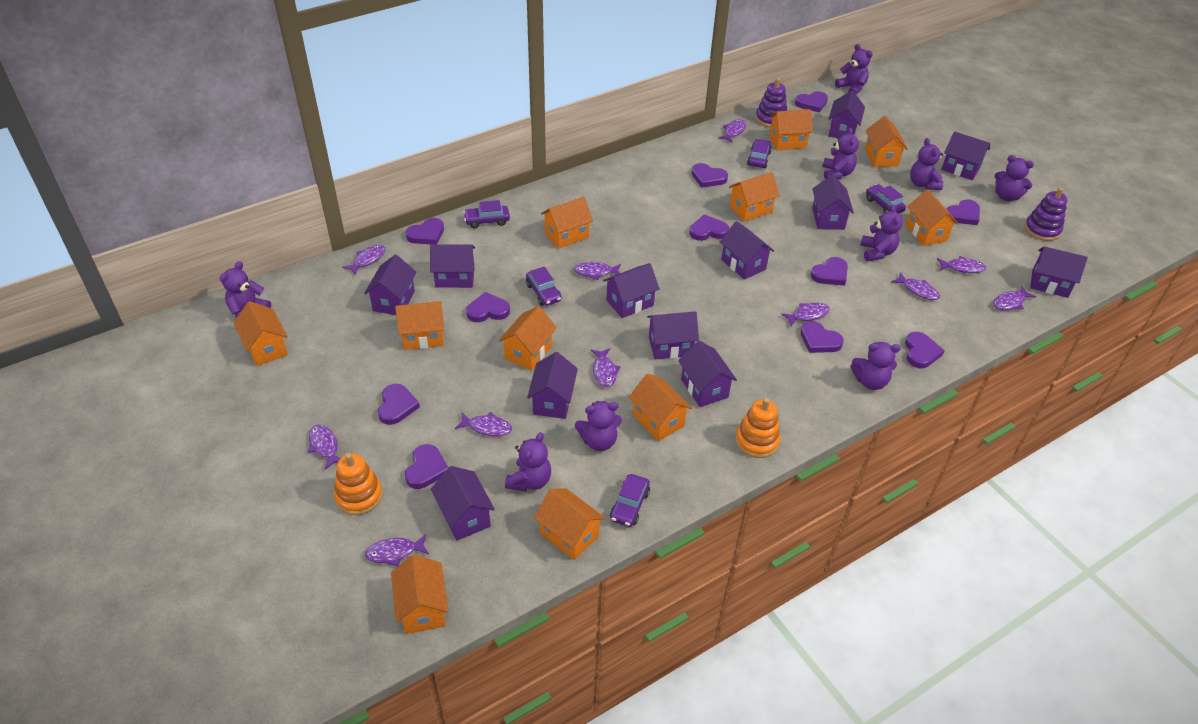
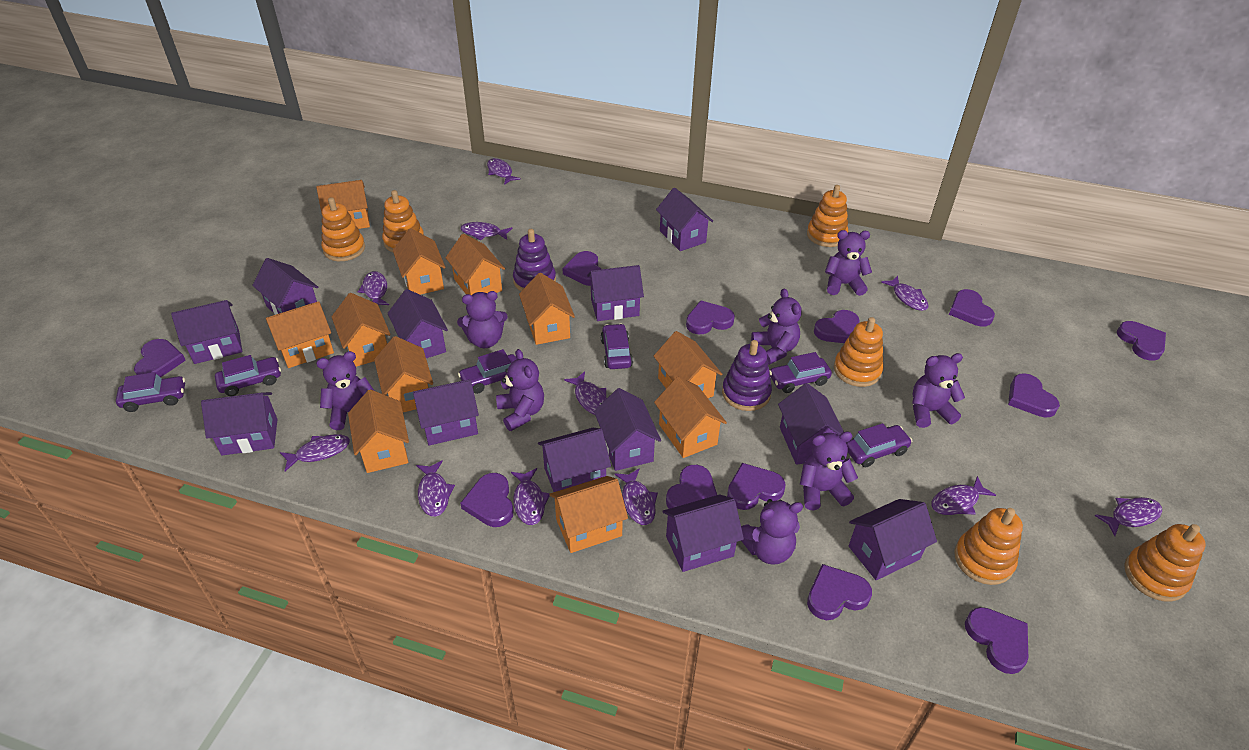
orange stacking toy: 2 -> 6
purple car: 5 -> 6
purple heart: 11 -> 12
purple teddy bear: 9 -> 8

